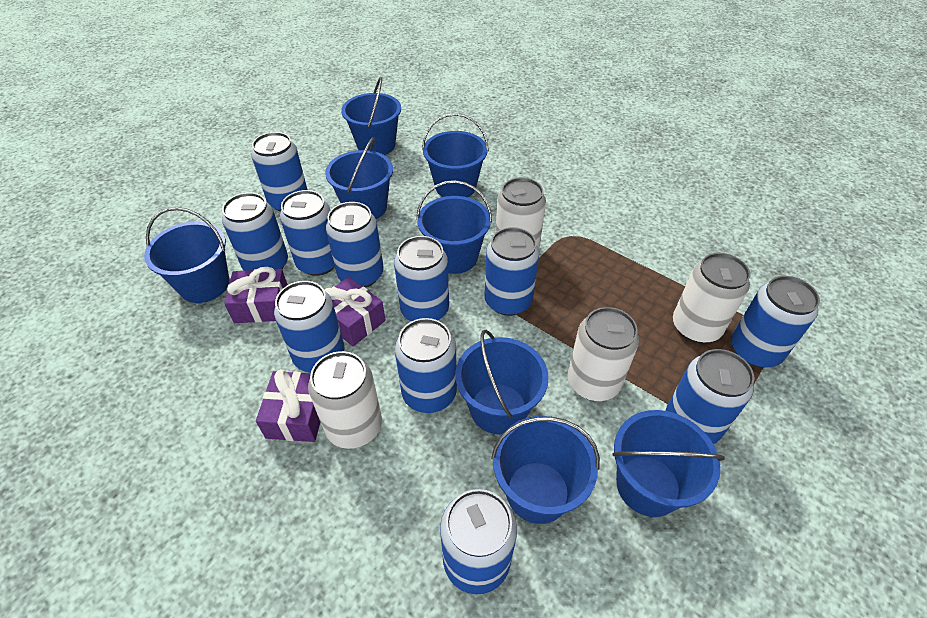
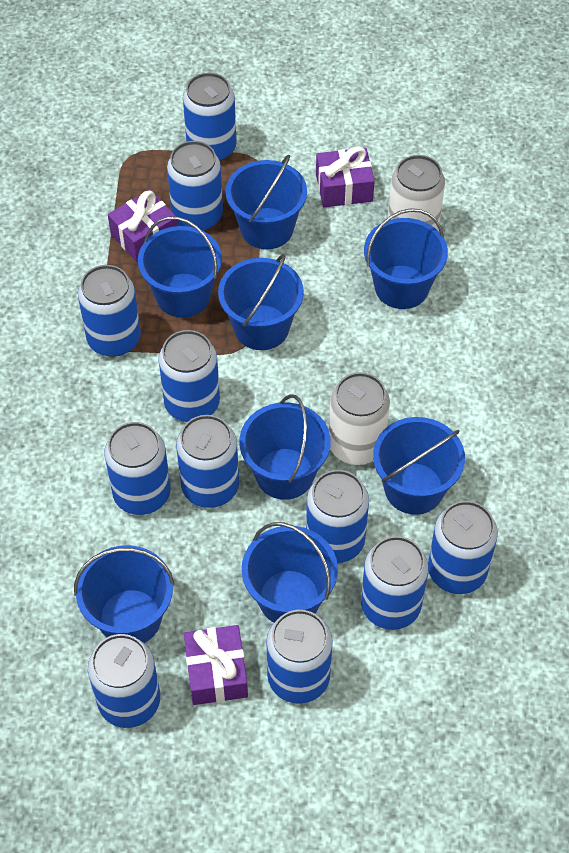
white can: 4 -> 2

